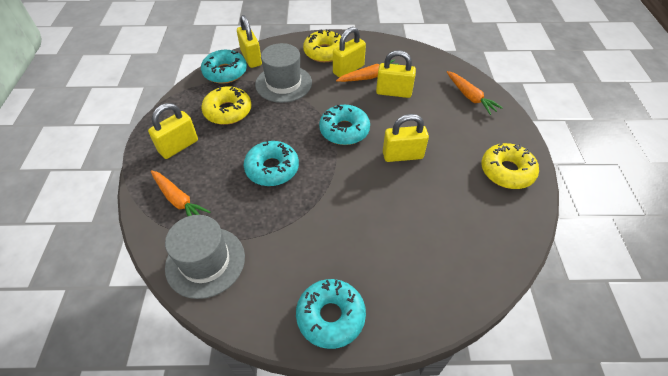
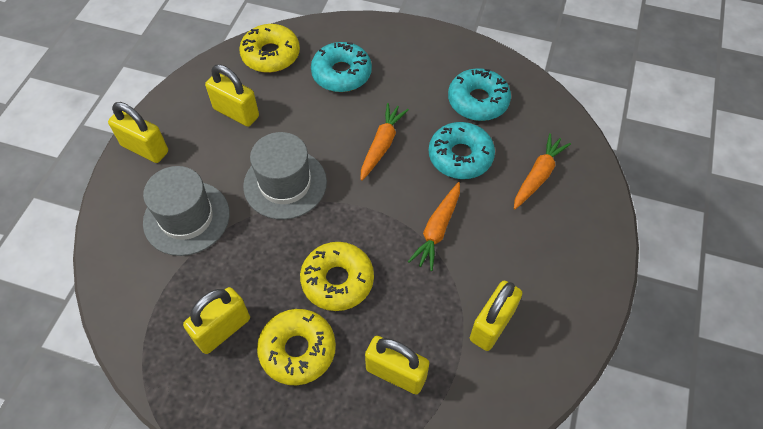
turquoise donut: 4 -> 3

